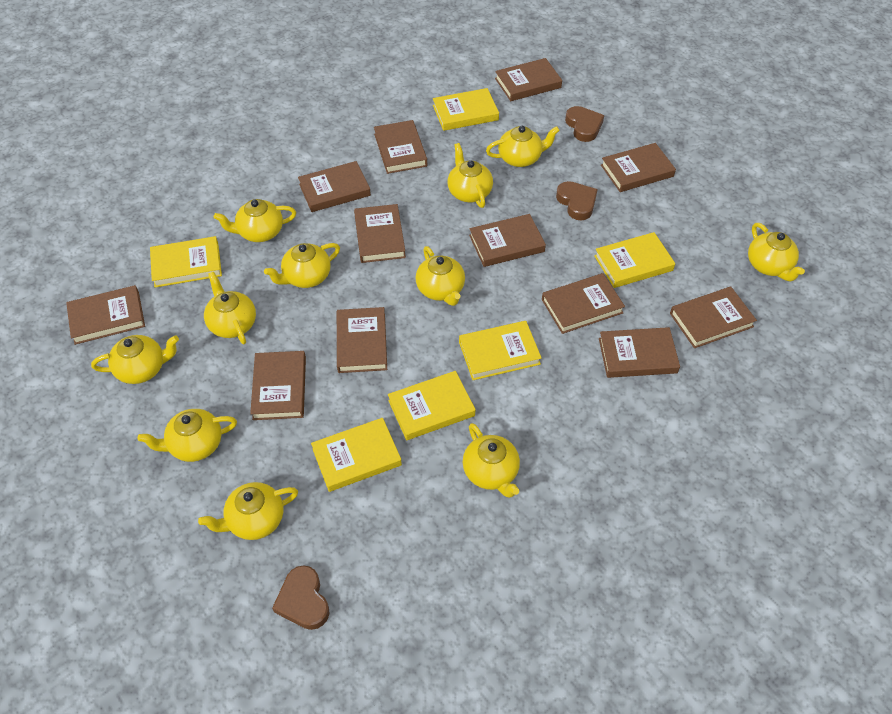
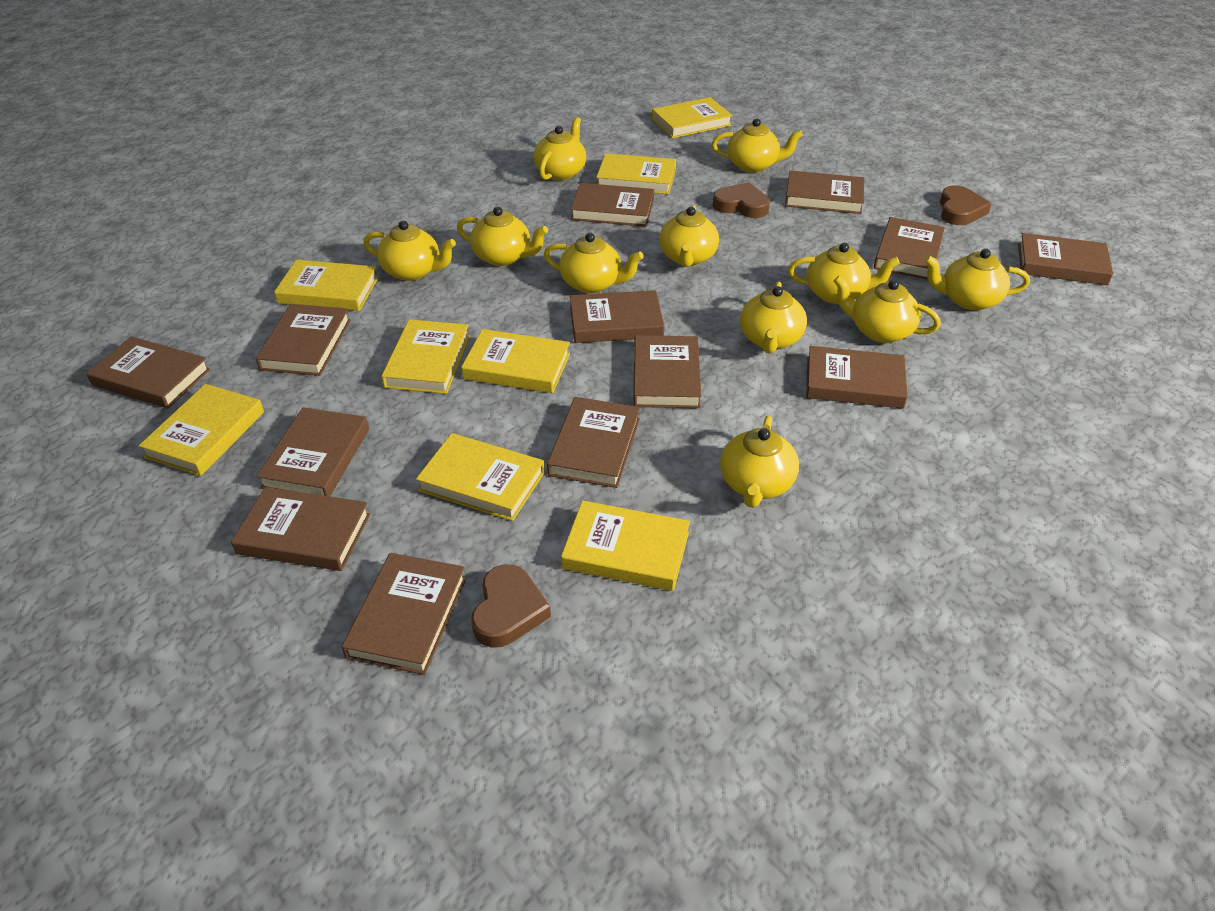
brown book: 12 -> 13
yellow book: 6 -> 8

